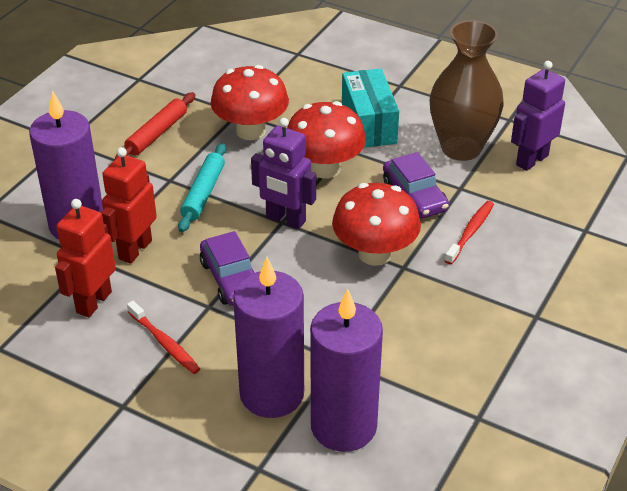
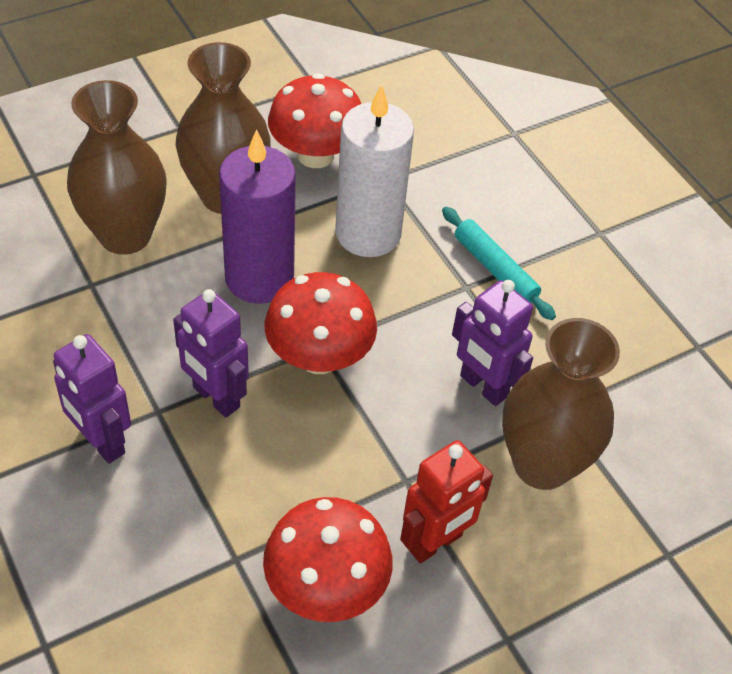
brown vase: 1 -> 3
purple candle: 3 -> 1
purple car: 2 -> 0
purple robot: 2 -> 3
red robot: 2 -> 1
red rolling pin: 1 -> 0
red toothbrush: 2 -> 0
turquoise box: 1 -> 0
white candle: 0 -> 1

